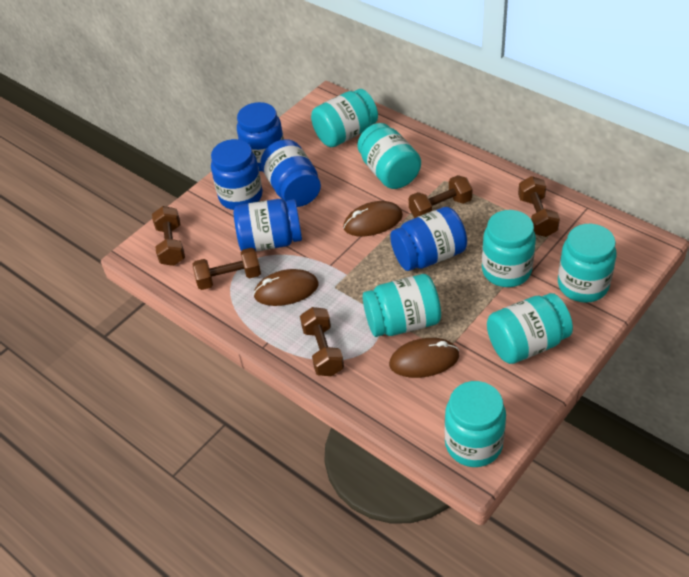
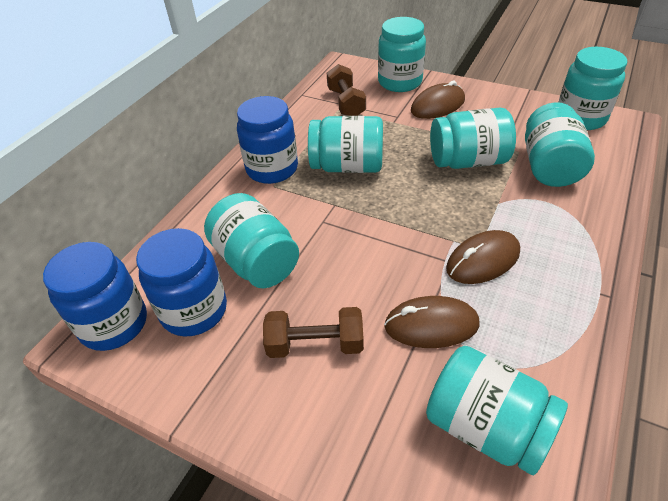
blue jar: 5 -> 3
brown dumbbell: 5 -> 2

